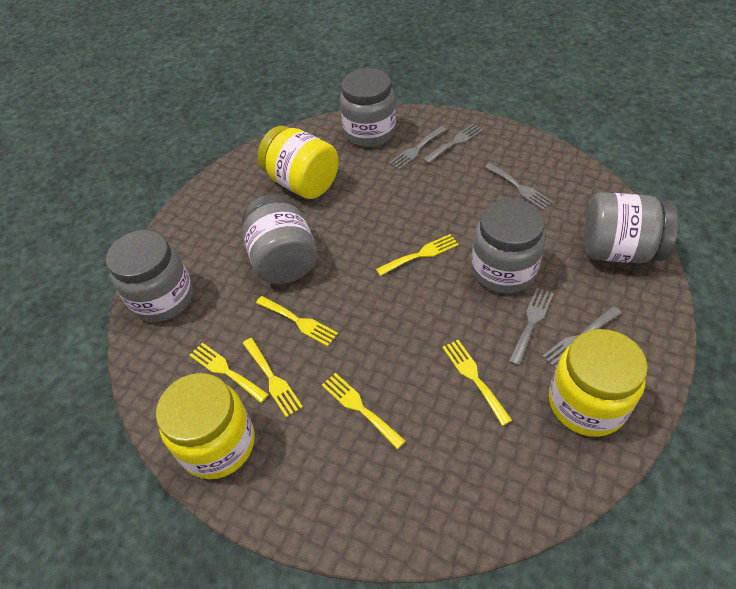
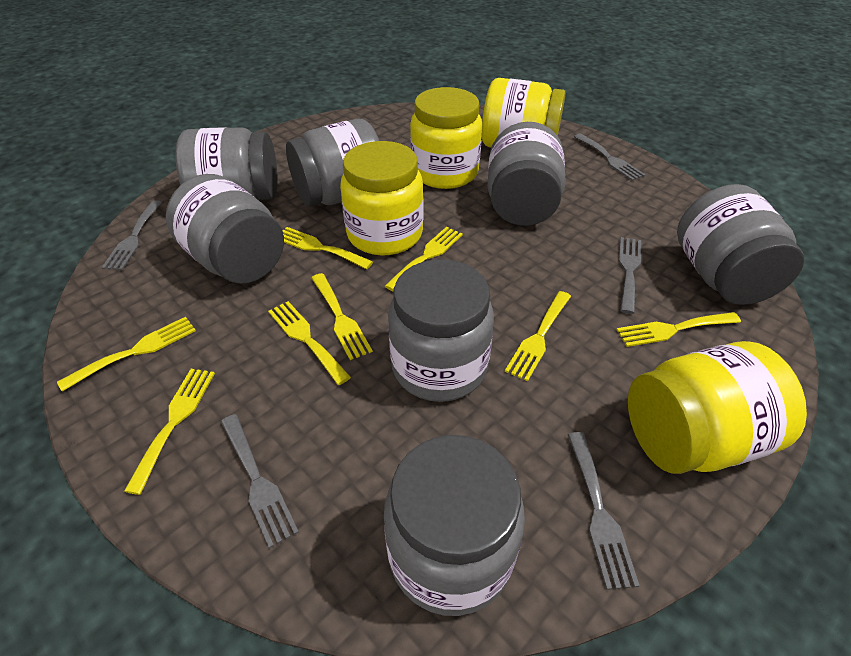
grey jar: 5 -> 7
yellow fork: 6 -> 8
yellow jar: 3 -> 4

